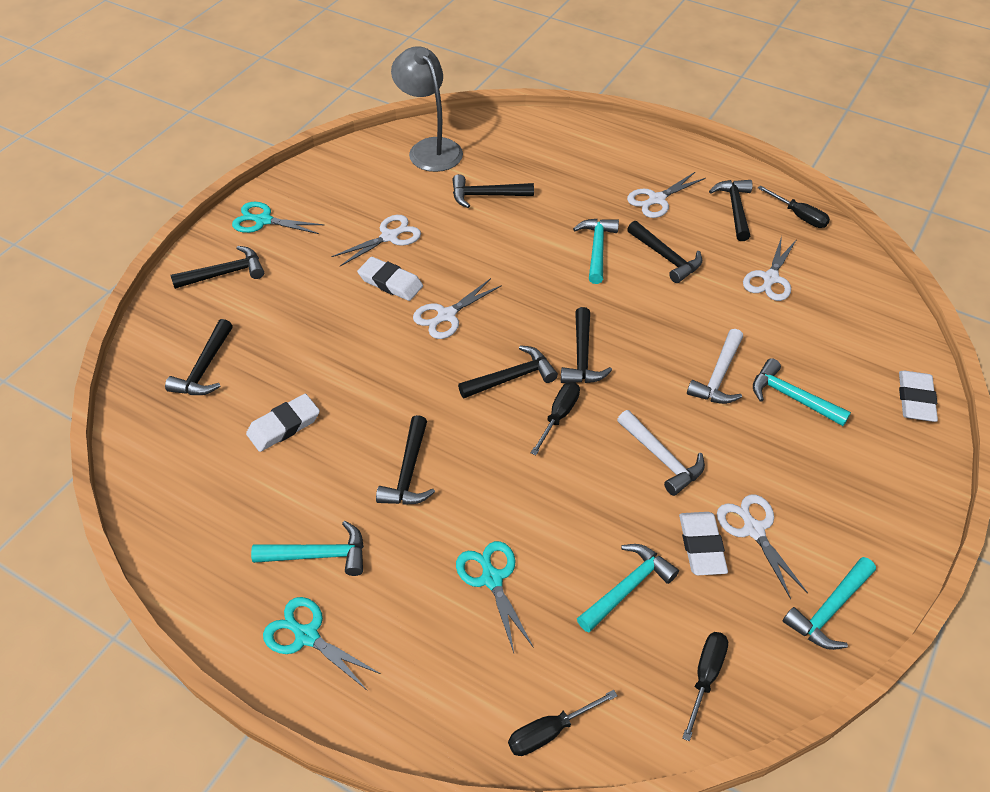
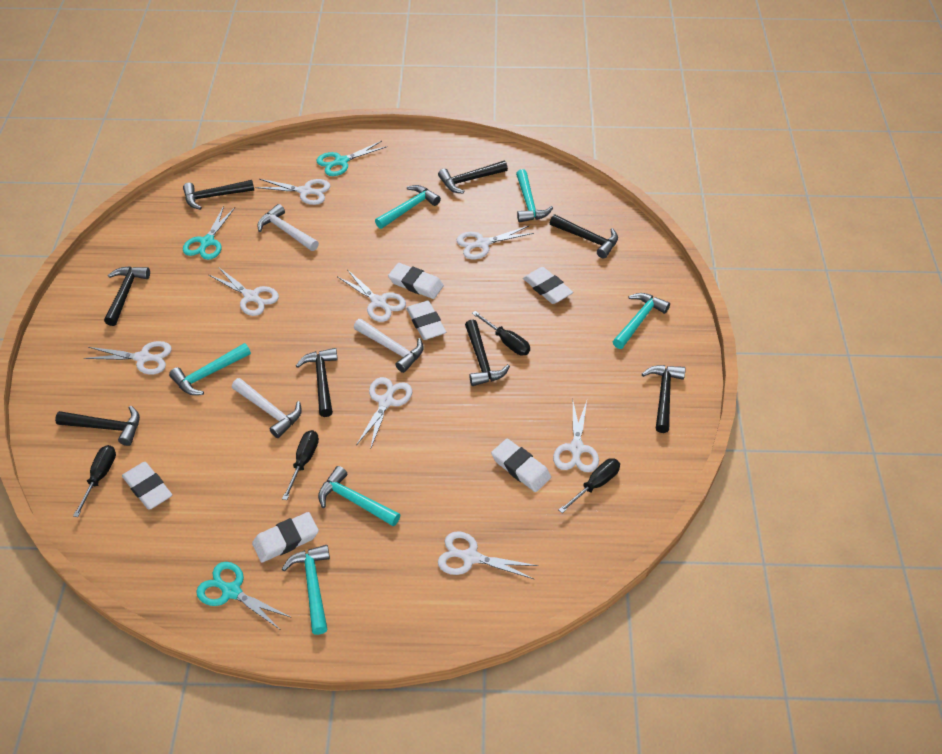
grey lamp: 1 -> 0
turquoise hammer: 5 -> 6
white eraser: 4 -> 6
white hammer: 2 -> 3
white scissors: 5 -> 8

